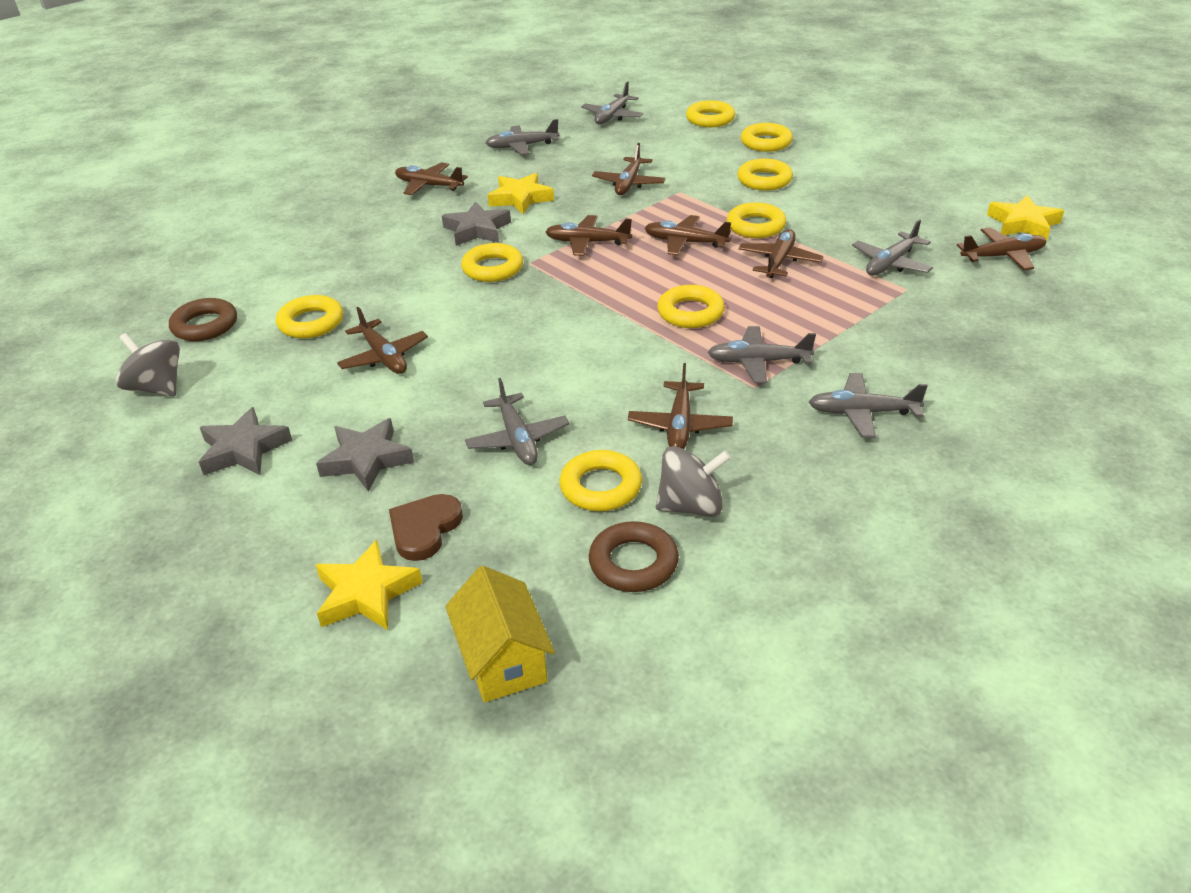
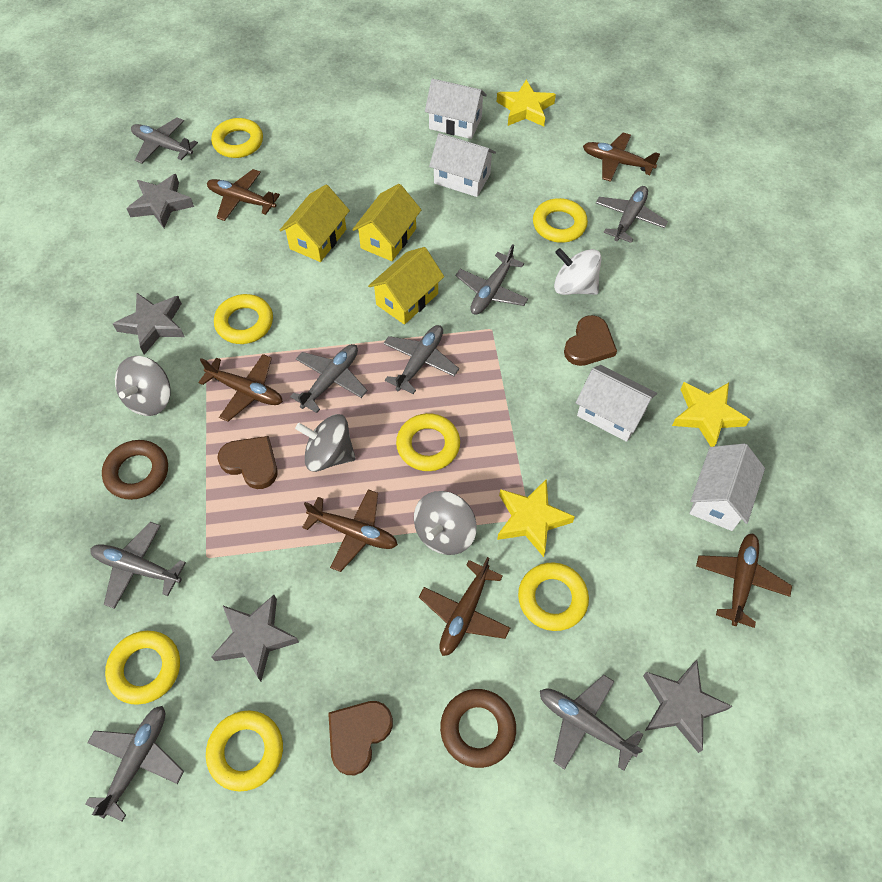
brown heart: 1 -> 3
brown plane: 8 -> 6
grey plane: 6 -> 8
grey spinning top: 2 -> 3
grey star: 3 -> 4
white house: 0 -> 4
white spinning top: 0 -> 1
yellow house: 1 -> 3
yellow ring: 8 -> 7

